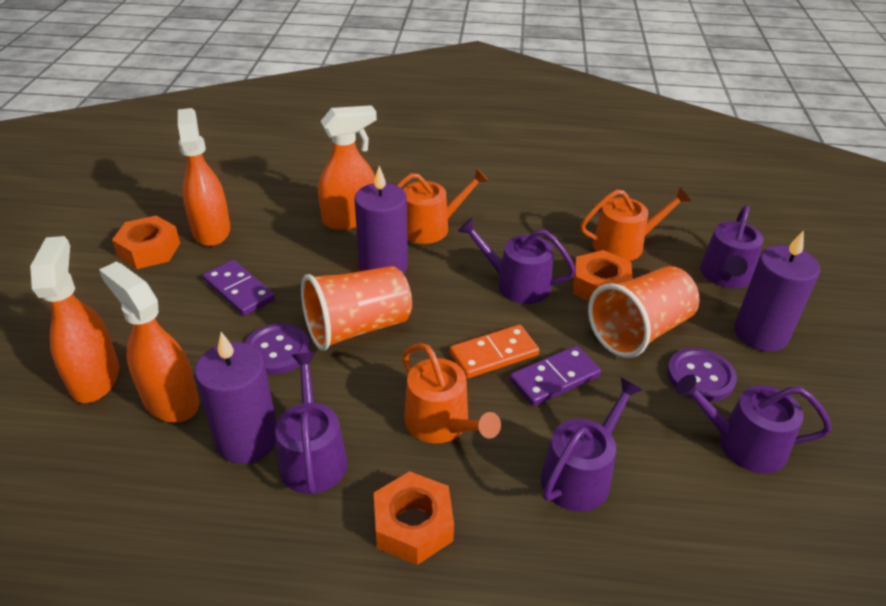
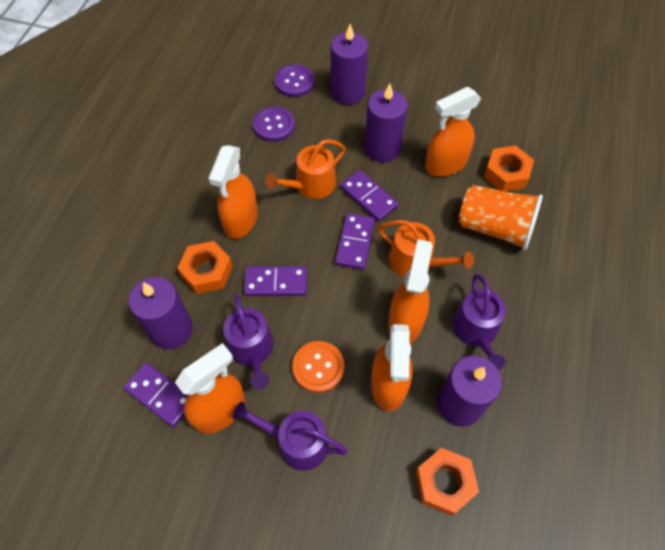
orange button: 0 -> 1
orange cup: 2 -> 1
orange domino: 1 -> 0
orange spray bottle: 4 -> 5
orange watering can: 3 -> 2
purple candle: 3 -> 4
purple domino: 2 -> 4
purple watering can: 5 -> 3

